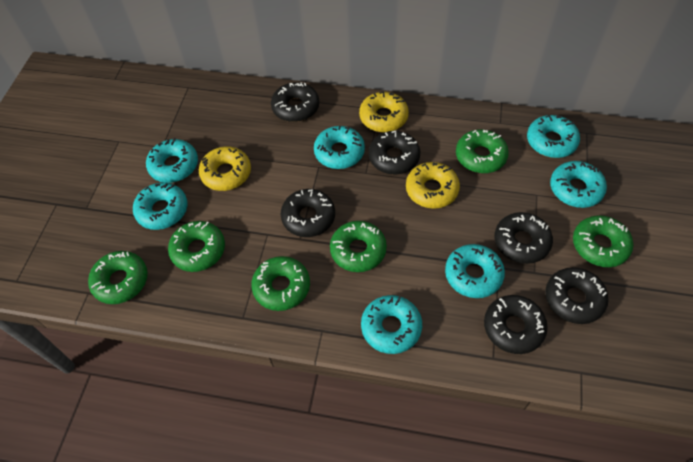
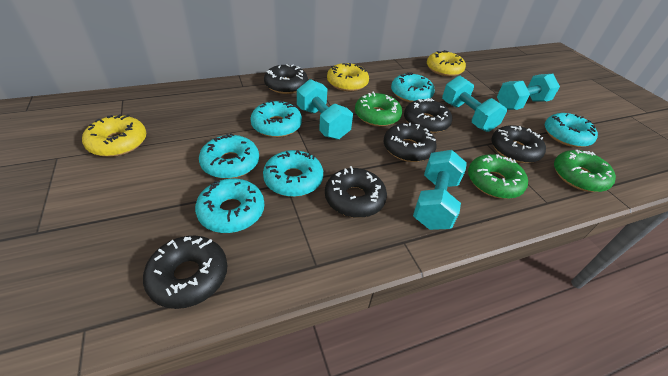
green donut: 6 -> 3
turquoise donut: 7 -> 6
turquoise dumbbell: 0 -> 4

